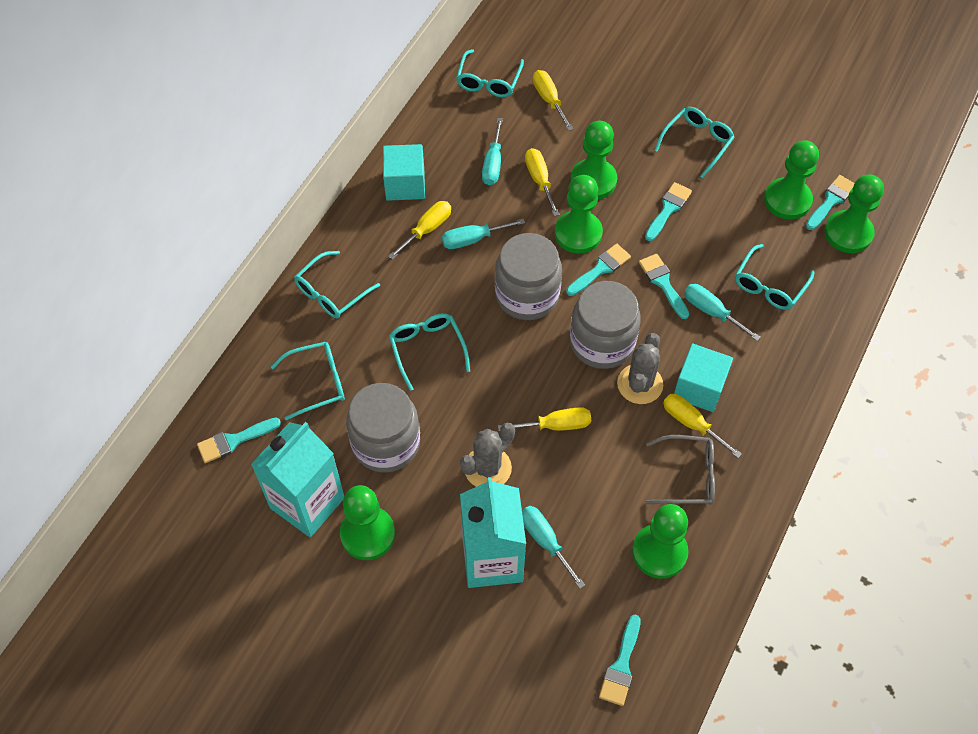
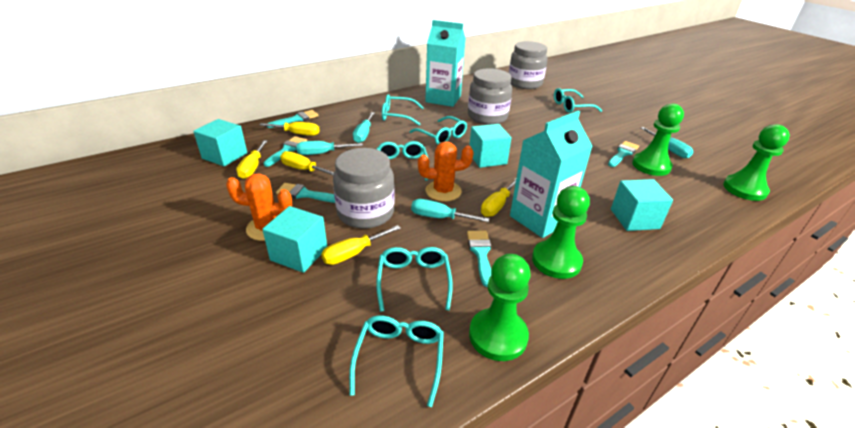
green pawn: 6 -> 4
grey cactus: 2 -> 0
grey glasses: 1 -> 0
orange cactus: 0 -> 2
turquoise brush: 6 -> 5
turquoise cube: 2 -> 4

